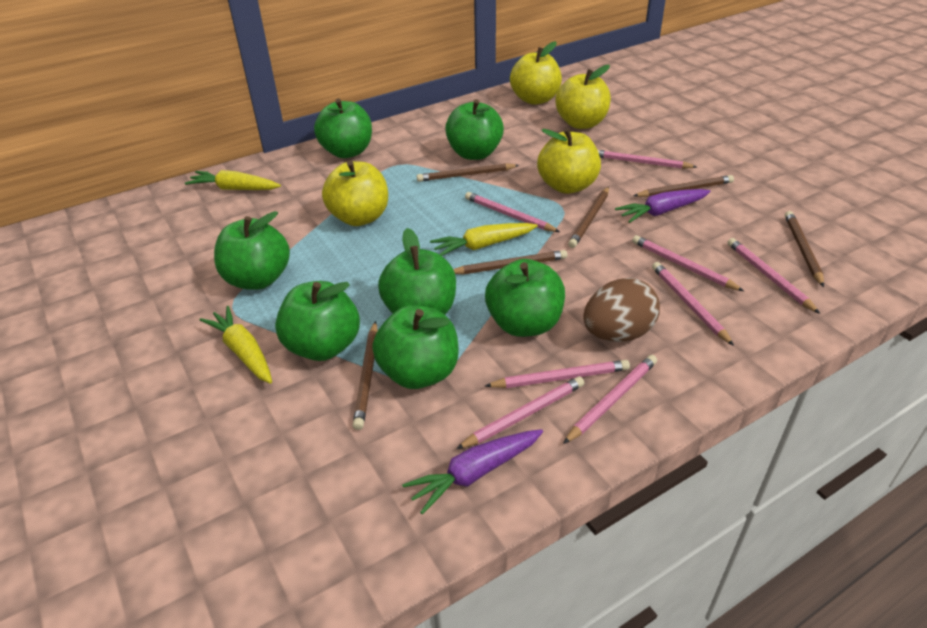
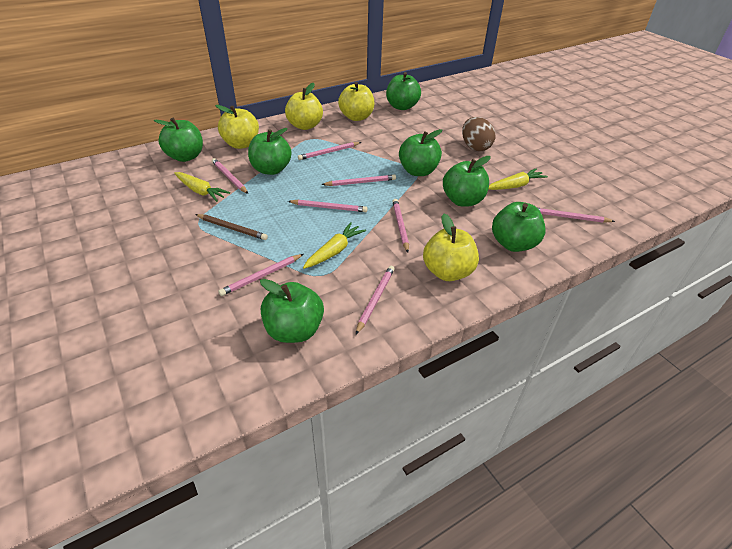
brown pencil: 6 -> 1
purple carrot: 2 -> 0

